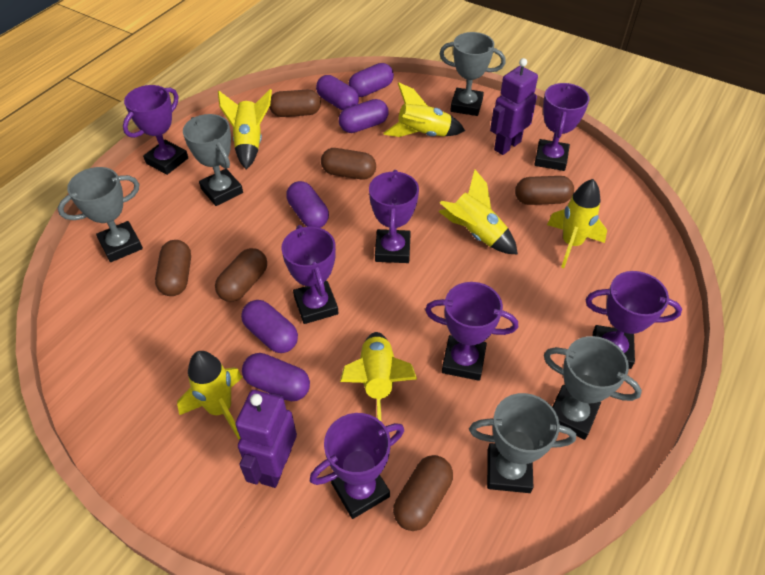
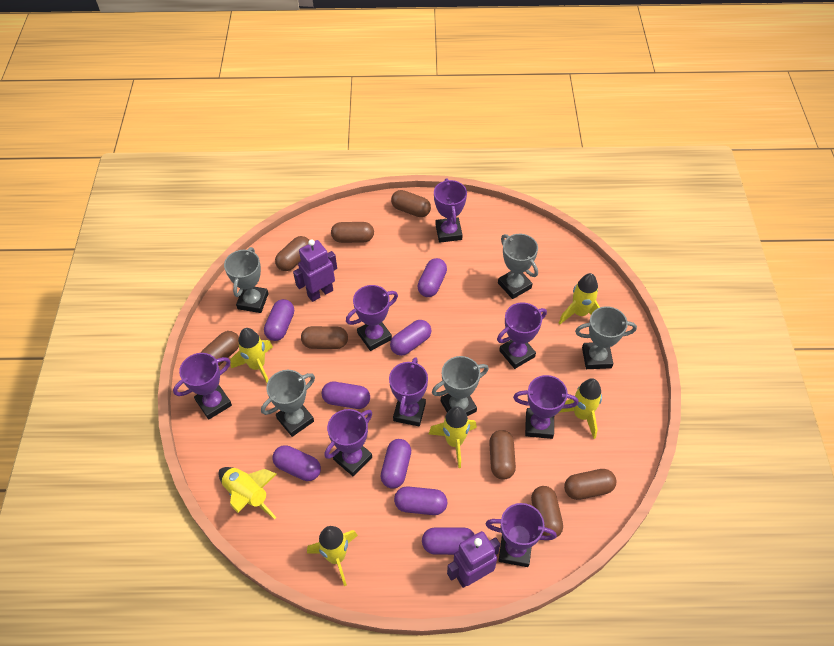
brown capsule: 6 -> 8
purple capsule: 6 -> 8
purple trophy: 7 -> 8

